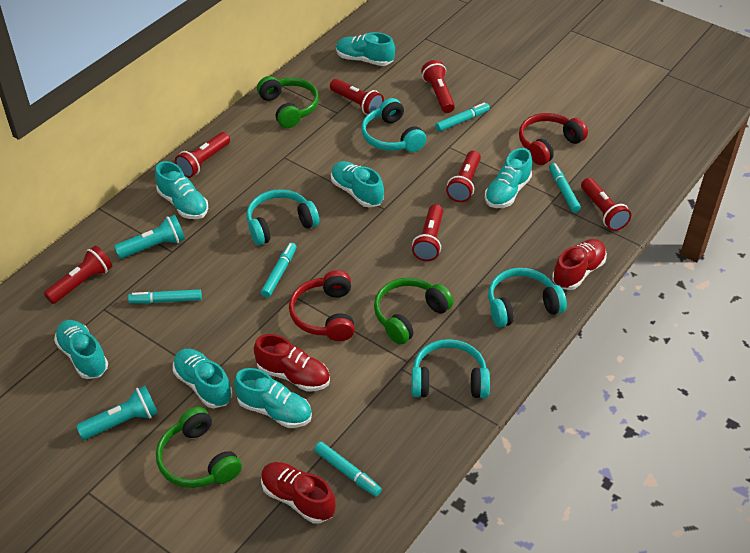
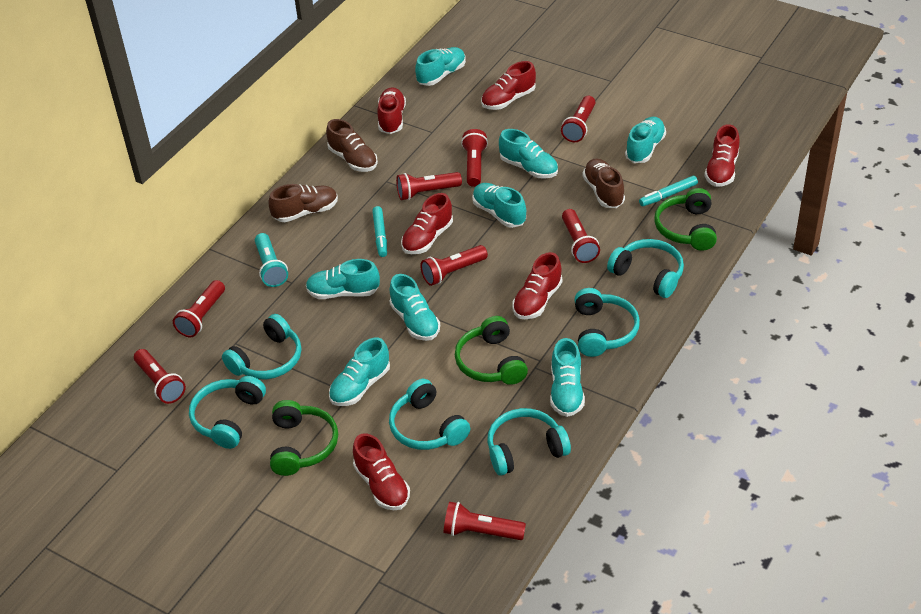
brown shoe: 0 -> 3
red flashlight: 7 -> 8
red headphones: 2 -> 0
red shoe: 3 -> 6
turquoise flashlight: 2 -> 1
turquoise headphones: 4 -> 6
turquoise marker: 5 -> 2
turquoise shoe: 7 -> 8

